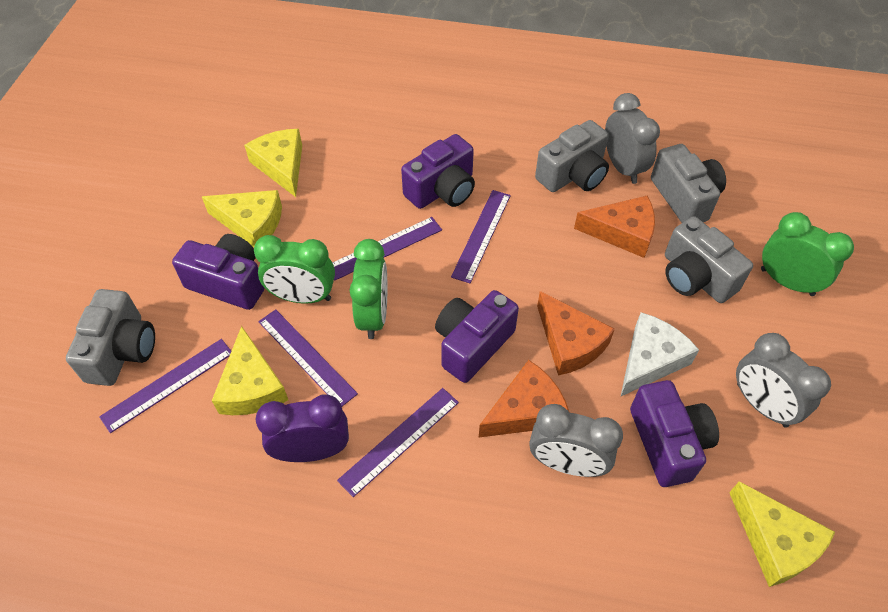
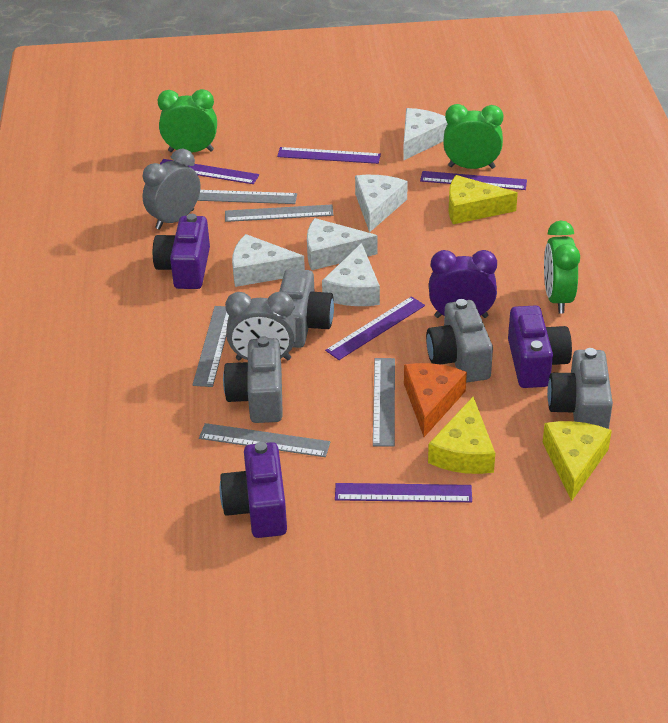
grey clock: 3 -> 2
grey ruler: 0 -> 5
orange cheese: 3 -> 1
purple camera: 4 -> 3
white cheese: 1 -> 5
yellow cheese: 4 -> 3

